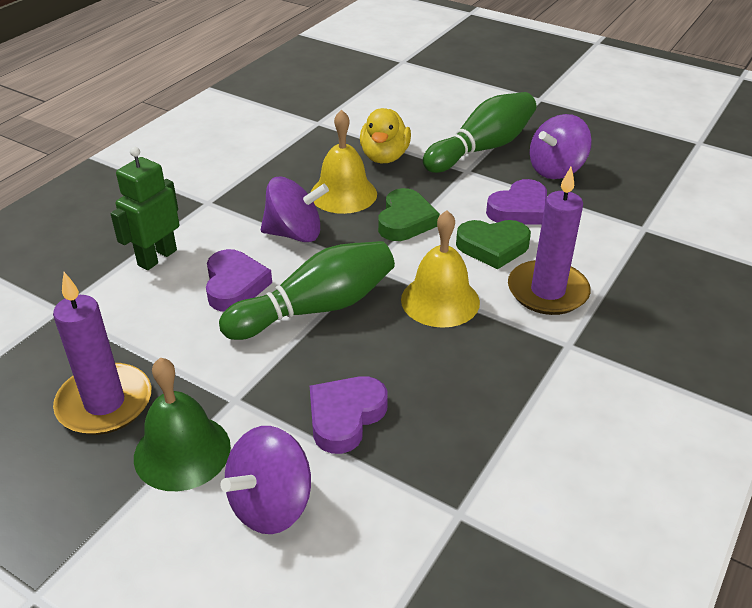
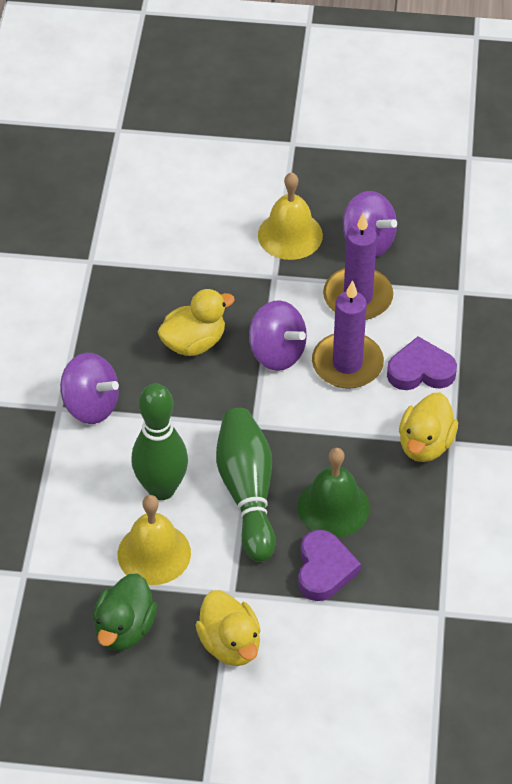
green duck: 0 -> 1
green heart: 2 -> 0
green robot: 1 -> 0
purple heart: 3 -> 2
yellow duck: 1 -> 3

